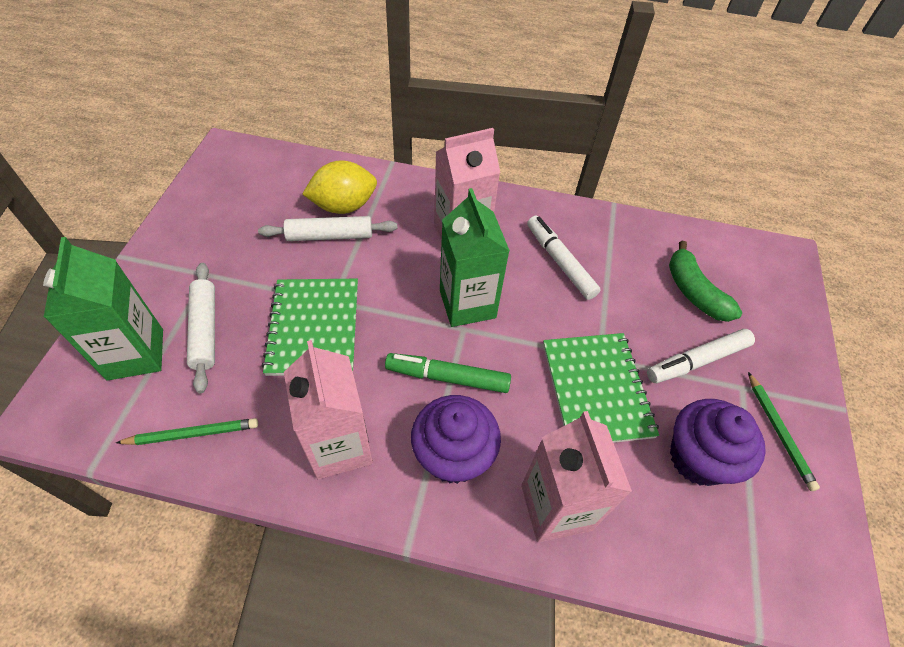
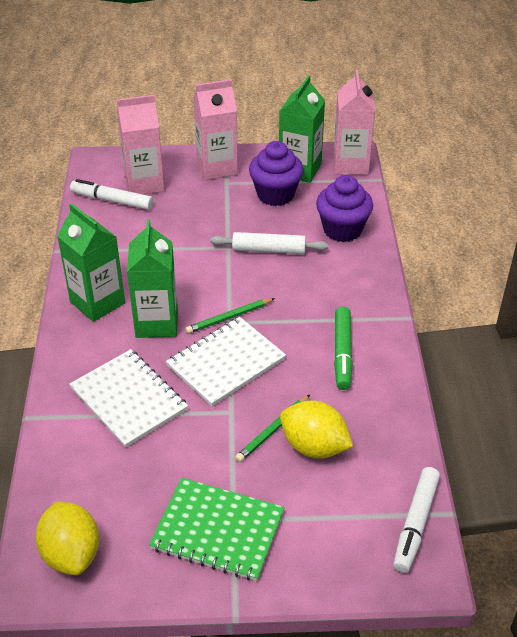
green banana: 1 -> 0
green carton: 2 -> 3
green notebook: 2 -> 1
white notebook: 0 -> 2
white rolling pin: 2 -> 1
yellow lemon: 1 -> 2

